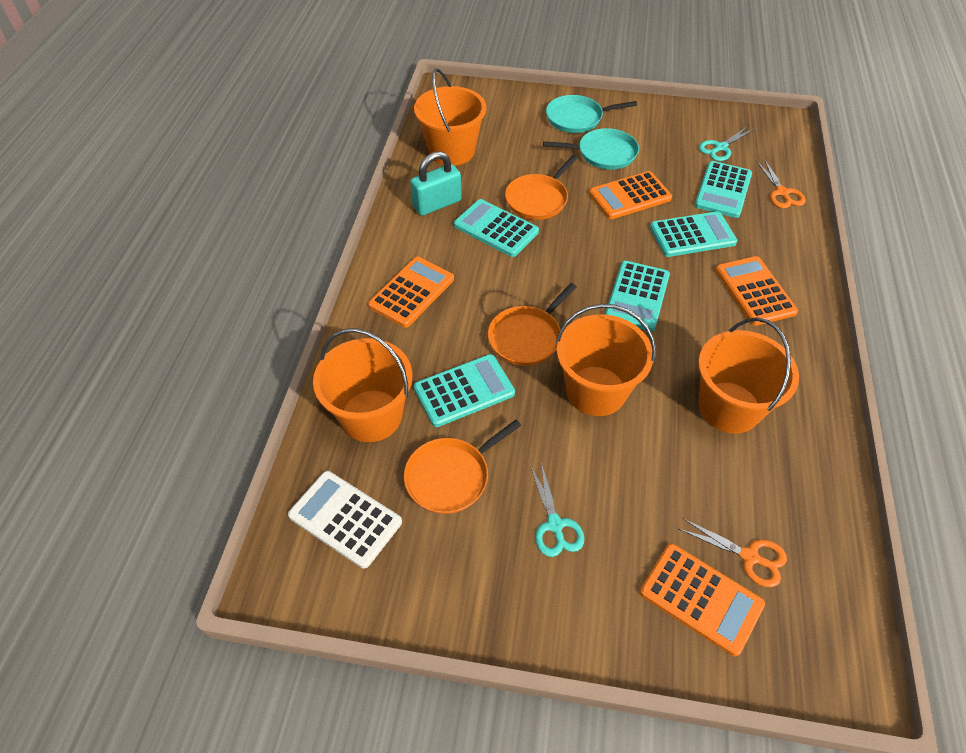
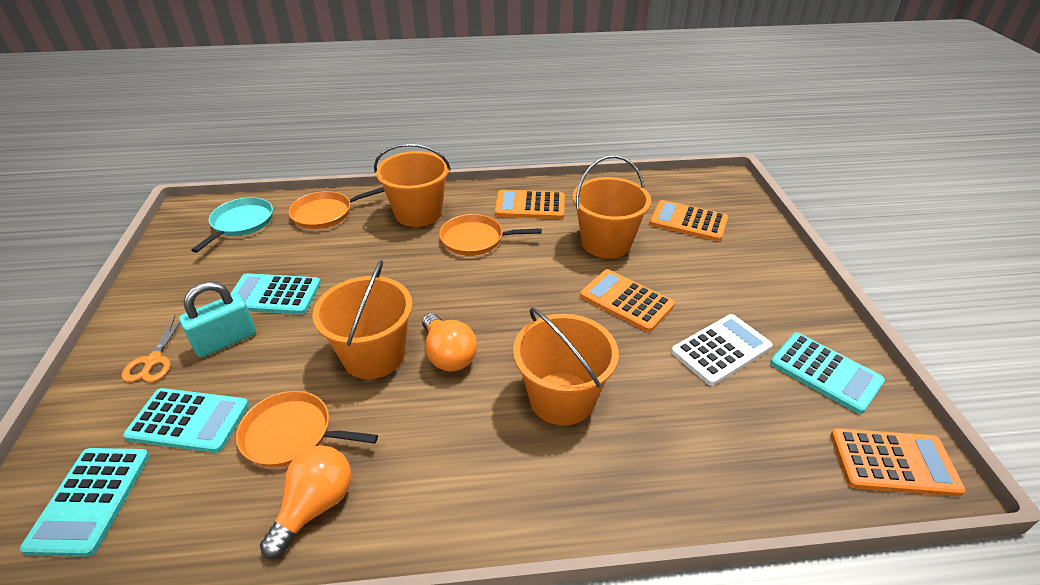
orange light bulb: 0 -> 2
orange scissors: 2 -> 1
turquoise calculator: 5 -> 4
turquoise pan: 2 -> 1
turquoise scissors: 2 -> 0

